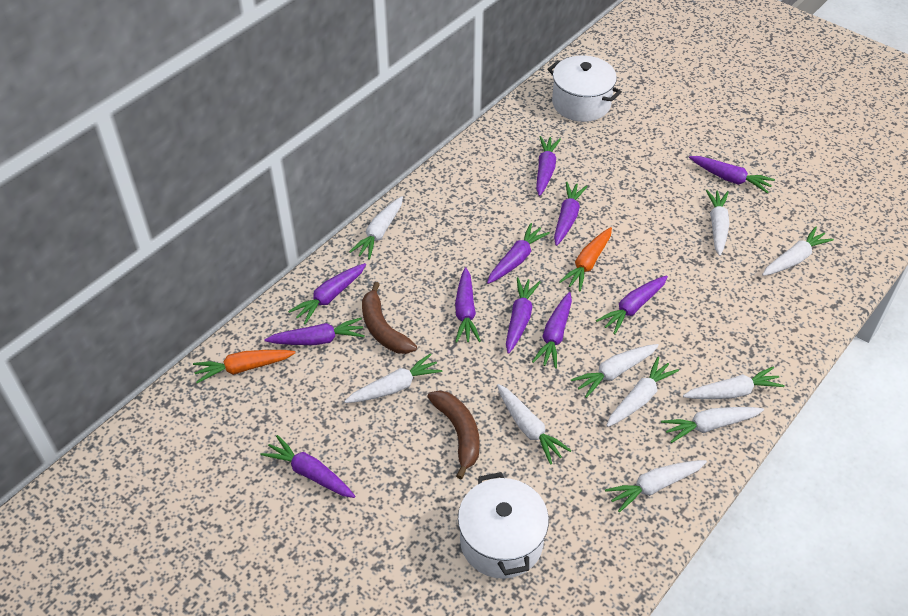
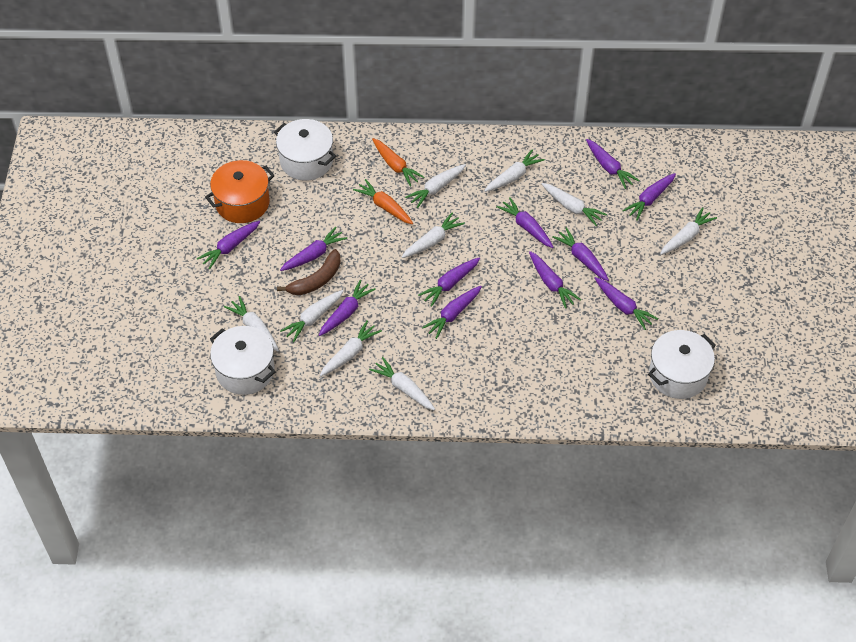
brown banana: 2 -> 1
orange pot: 0 -> 1
white carrot: 10 -> 9
white pot: 2 -> 3

